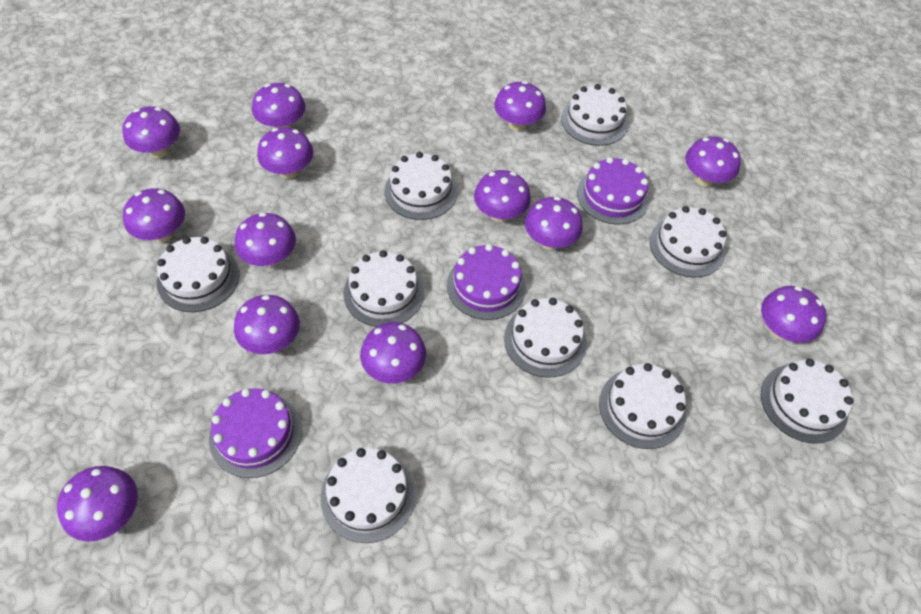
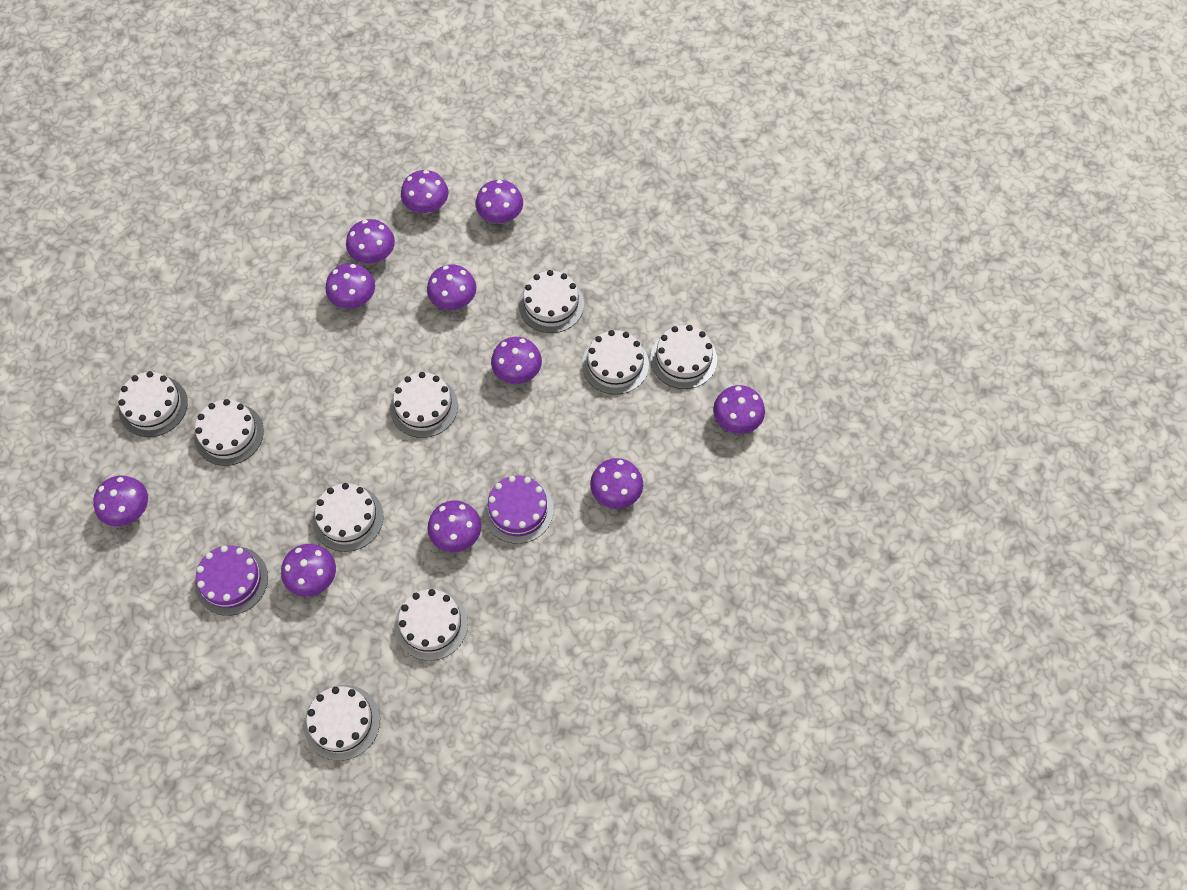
purple cake: 3 -> 2
purple mushroom: 13 -> 11

